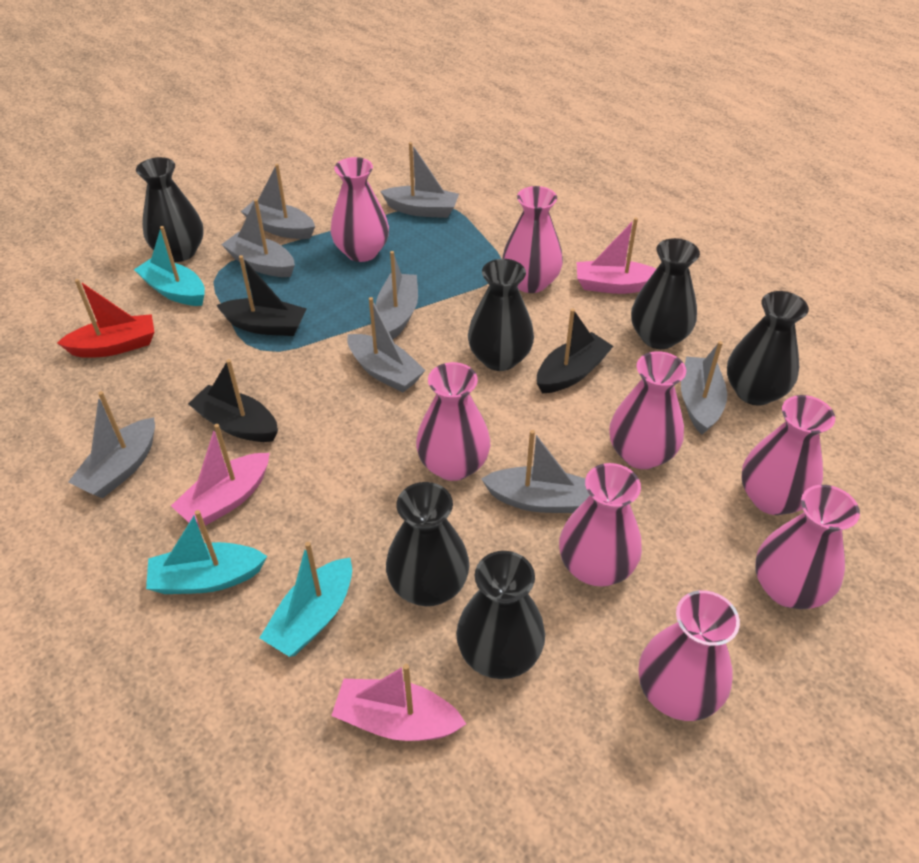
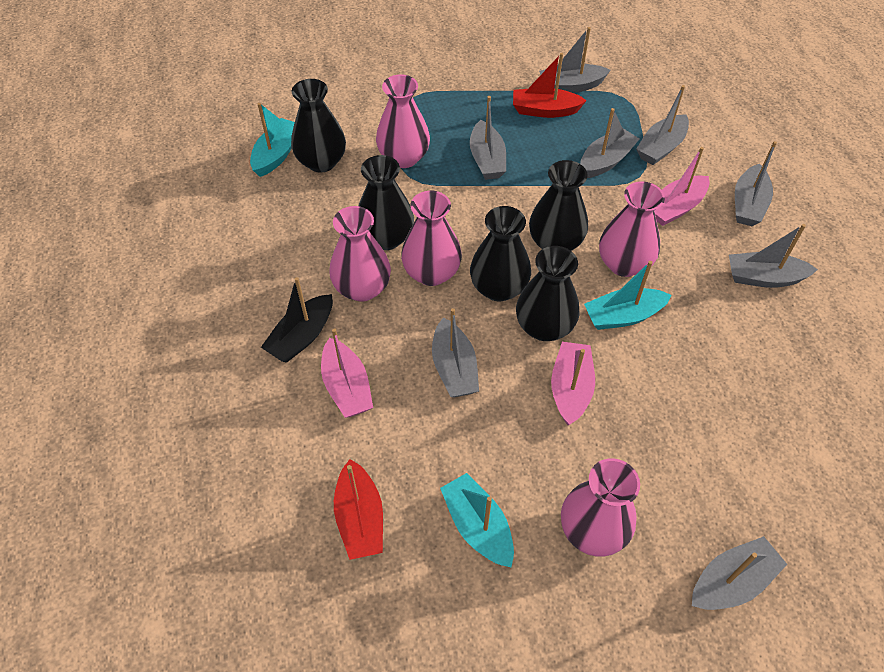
black boat: 3 -> 1
black vase: 6 -> 5
pink vase: 8 -> 5
red boat: 1 -> 2

